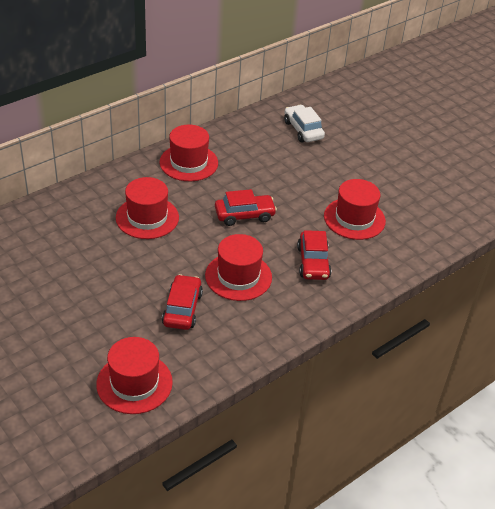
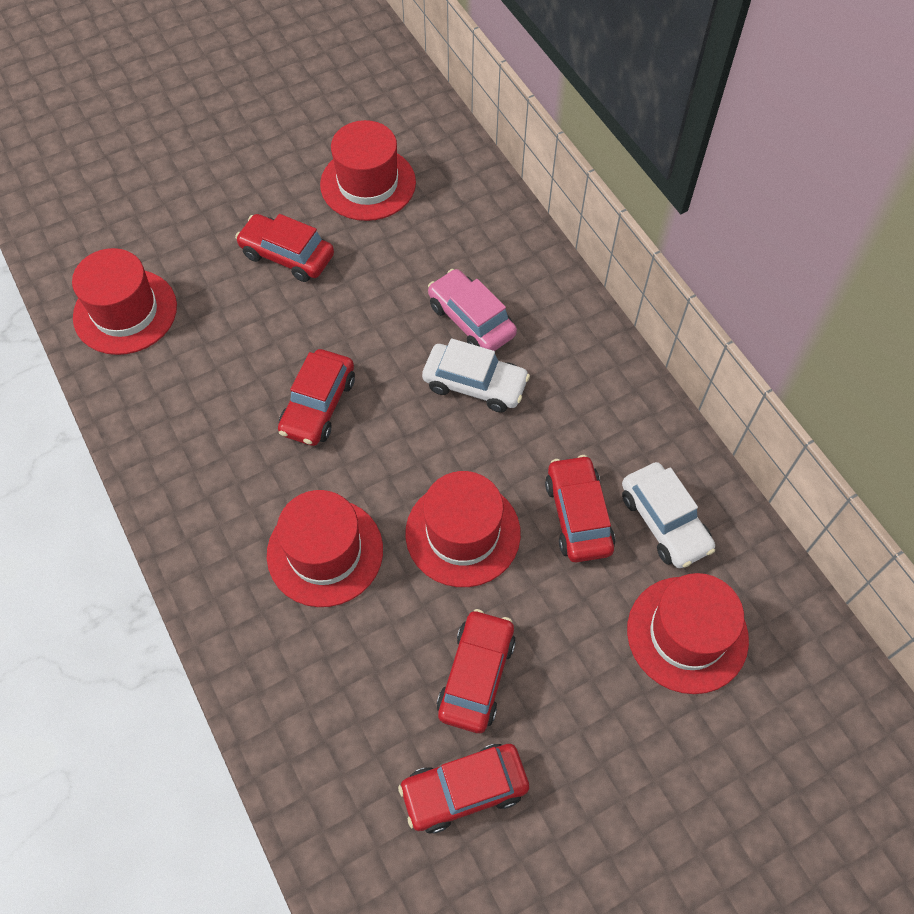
pink car: 0 -> 1
red car: 3 -> 5
white car: 1 -> 2

